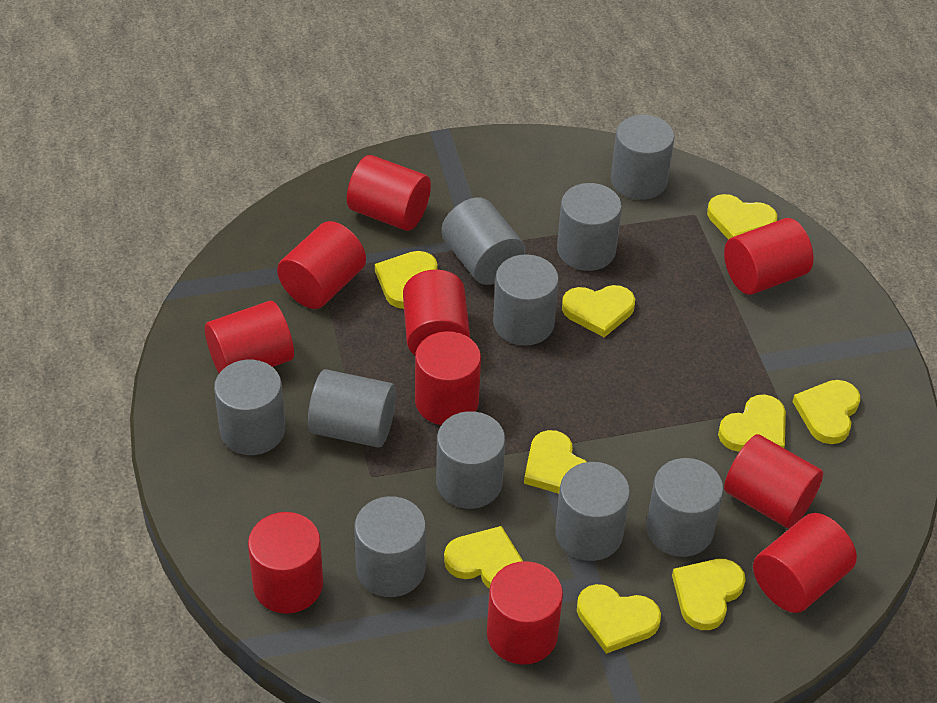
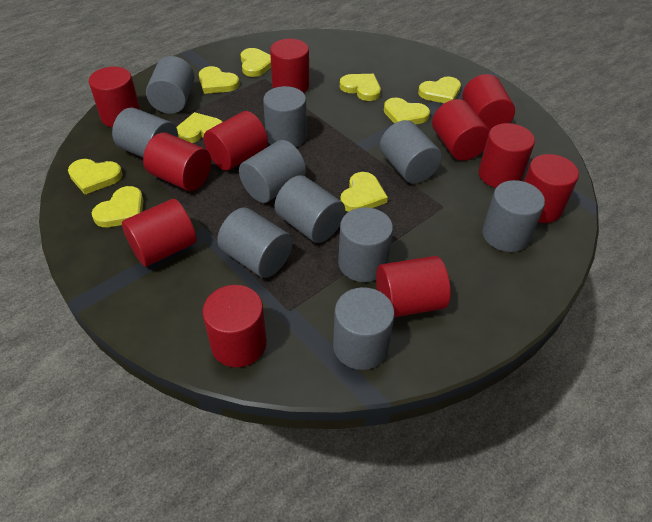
red cylinder: 10 -> 11

